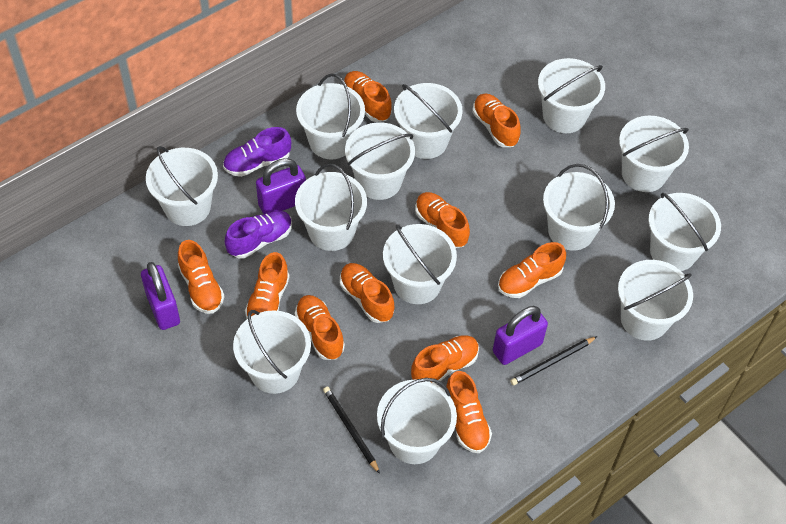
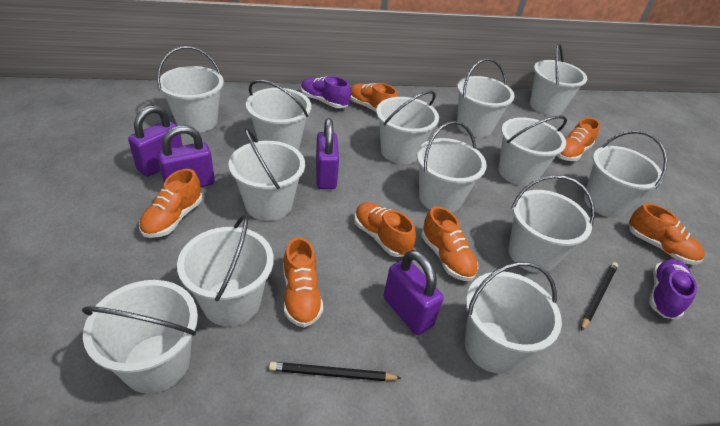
orange shoe: 10 -> 7
purple padlock: 3 -> 4

